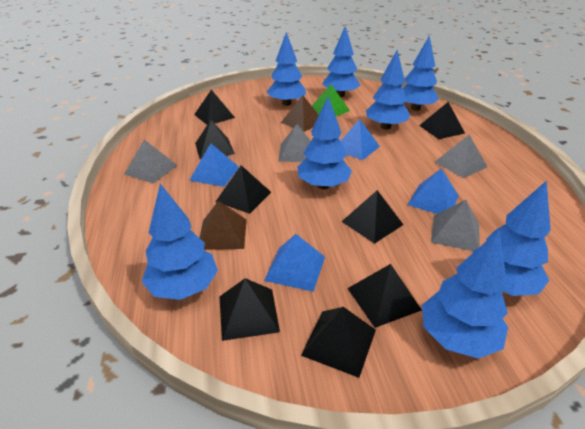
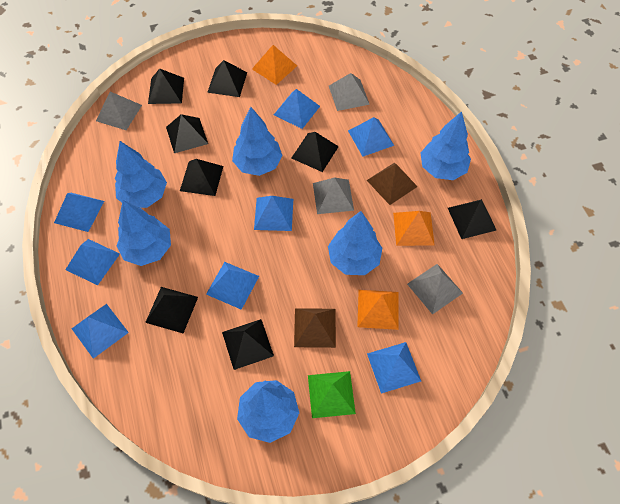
blue pyramid: 4 -> 8
blue tree: 8 -> 6
orange pyramid: 0 -> 3

